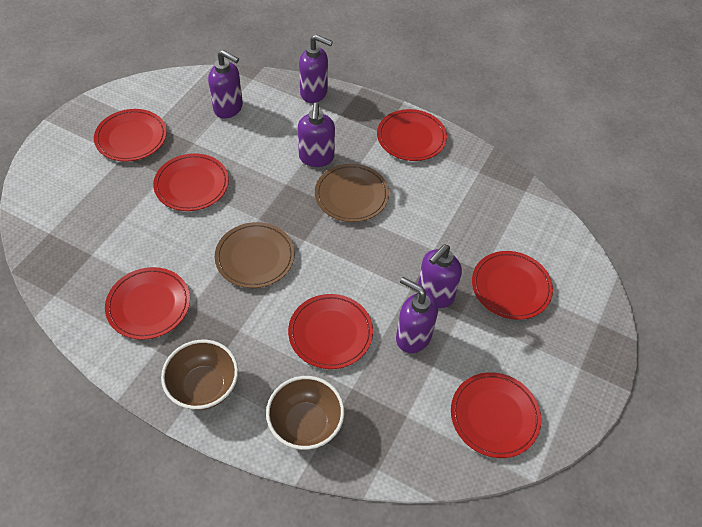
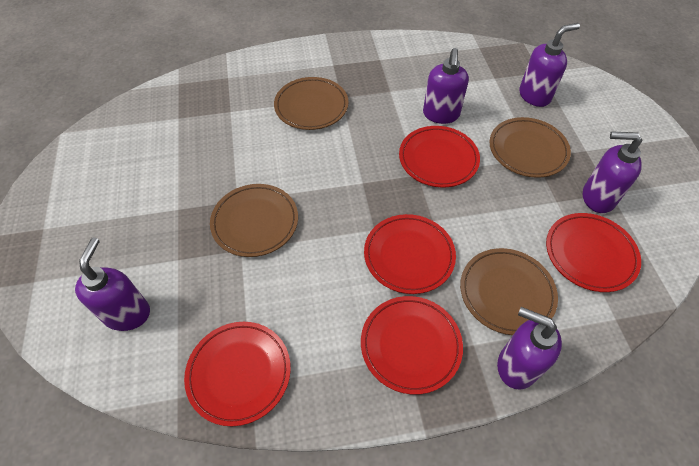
brown bowl: 2 -> 0
brown plate: 2 -> 4
red plate: 7 -> 5

